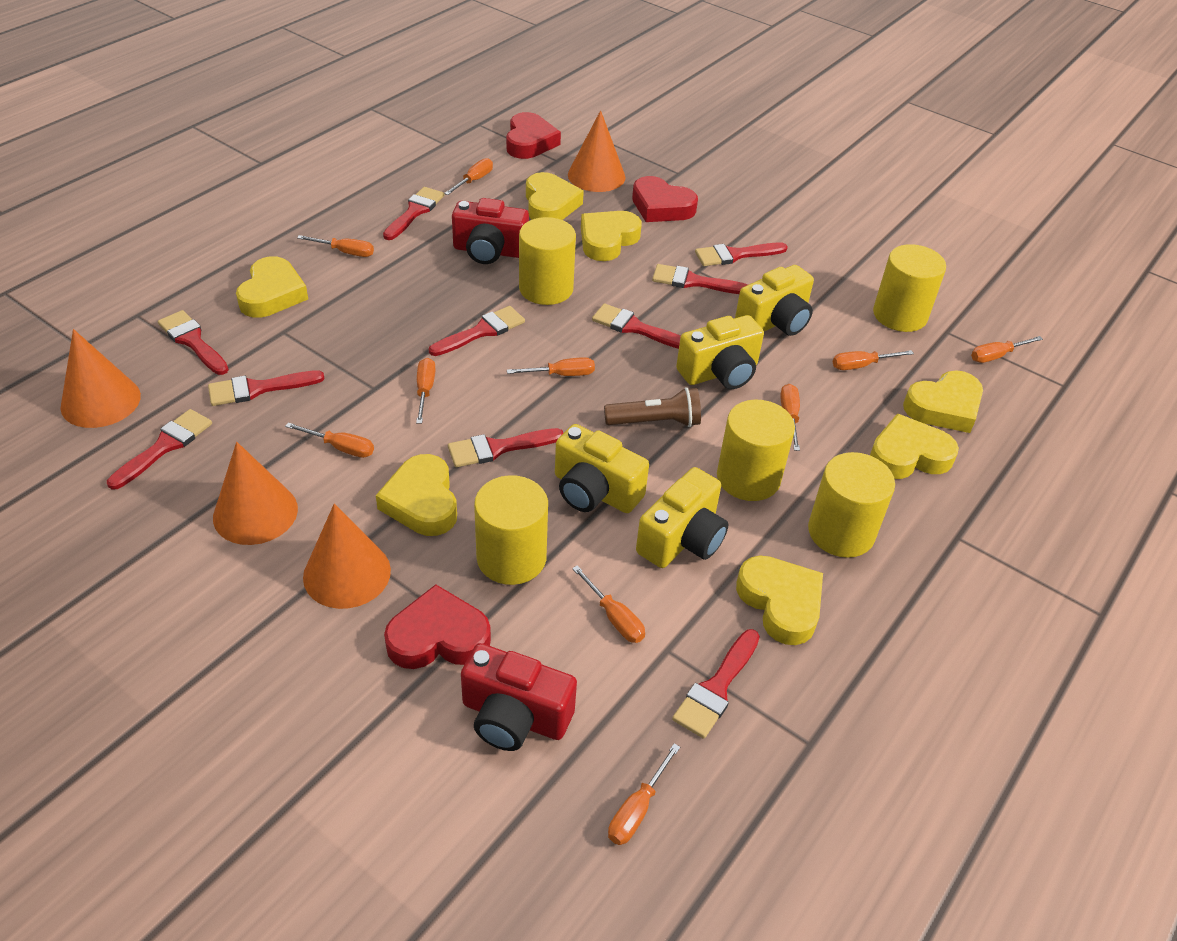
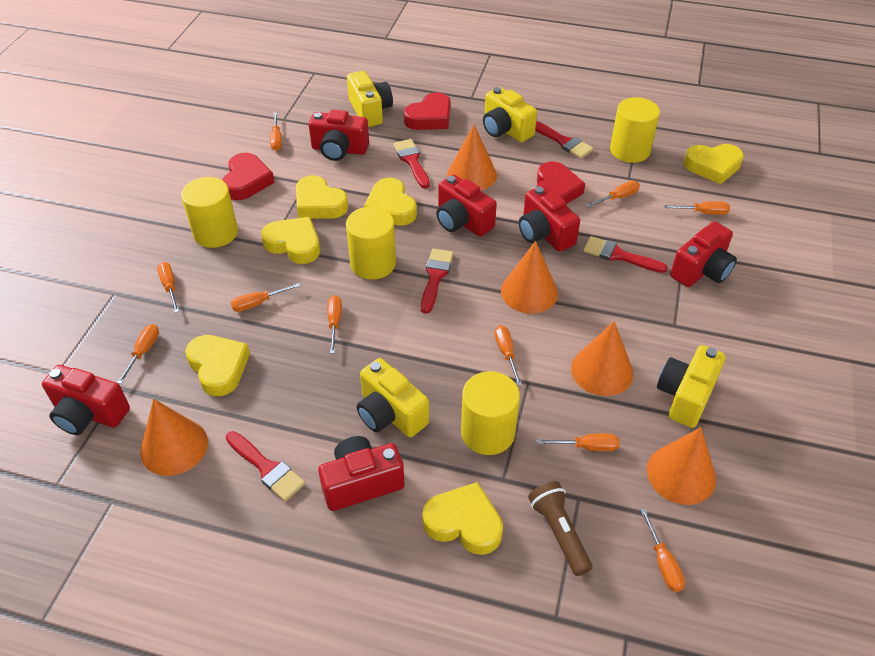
orange cone: 4 -> 5
red brush: 10 -> 5
red camera: 2 -> 6
yellow cylinder: 5 -> 4
yellow heart: 7 -> 6

